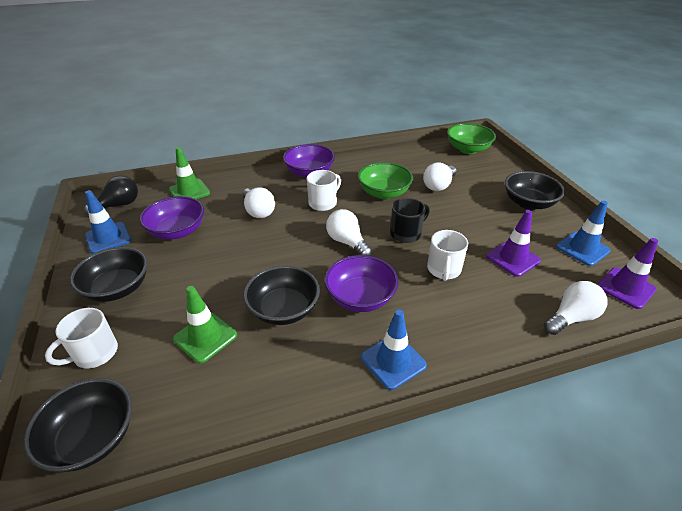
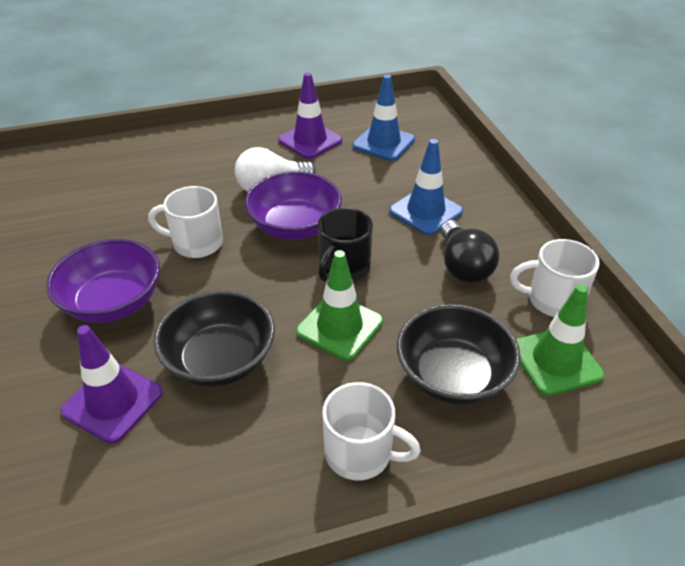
black bowl: 4 -> 2
blue traffic cone: 3 -> 2
green bowl: 2 -> 0
purple bowl: 3 -> 2
white light bulb: 4 -> 1

